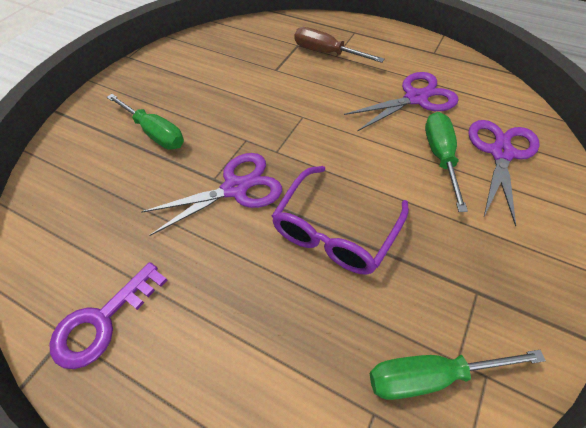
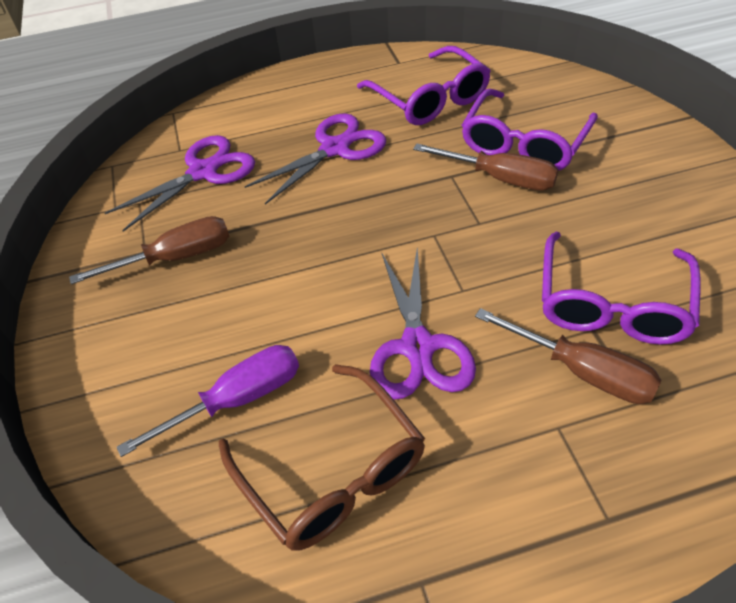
brown glasses: 0 -> 1
brown screwdriver: 1 -> 3
green screwdriver: 3 -> 0
purple glasses: 1 -> 3
purple key: 1 -> 0
purple screwdriver: 0 -> 1

